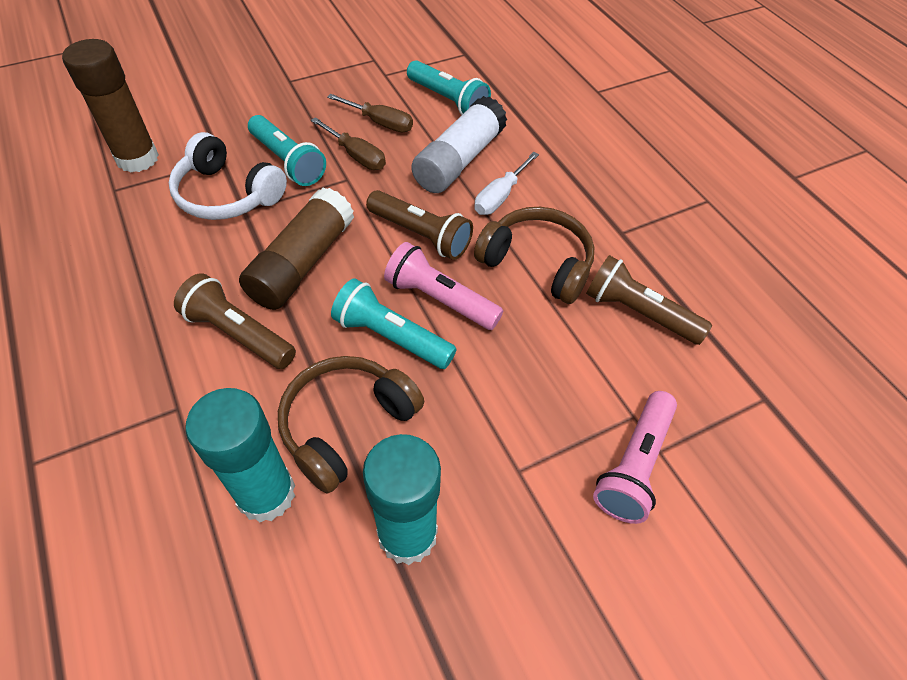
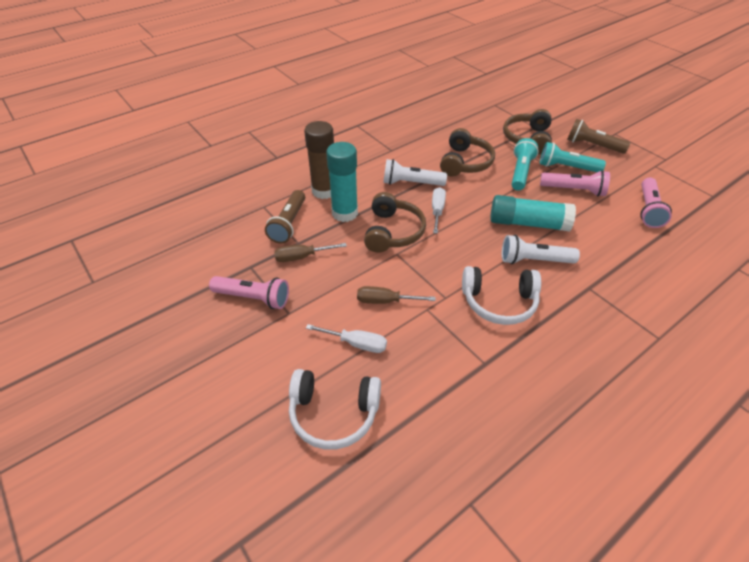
brown flashlight: 3 -> 2
brown glue stick: 2 -> 1
brown headphones: 2 -> 3
pink flashlight: 2 -> 3
turquoise flashlight: 3 -> 2
white flashlight: 0 -> 2
white glue stick: 1 -> 0
white headphones: 1 -> 2
white screwdriver: 1 -> 2

